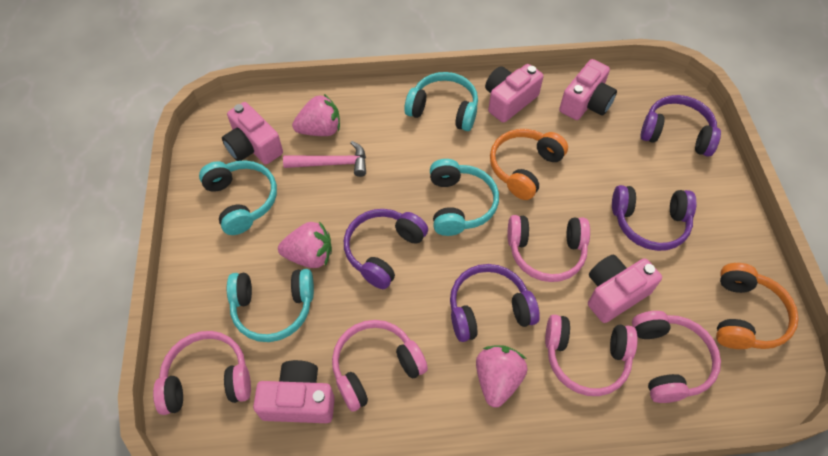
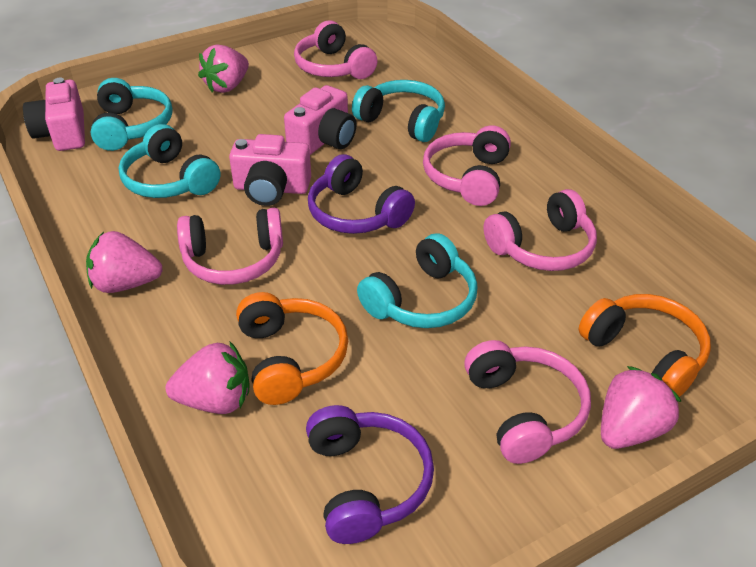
pink camera: 5 -> 3
pink hammer: 1 -> 0
pink strawberry: 3 -> 4
purple headphones: 4 -> 2

